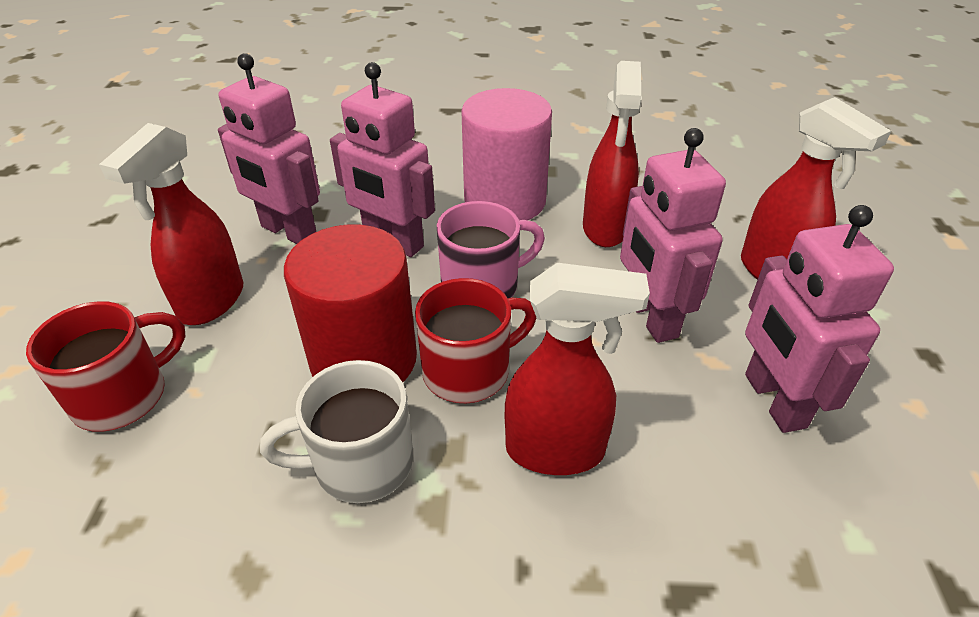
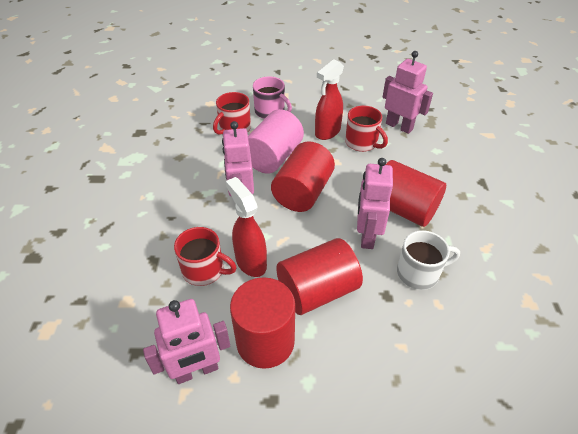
red cylinder: 1 -> 4
red mug: 2 -> 3
red spray bottle: 4 -> 2

